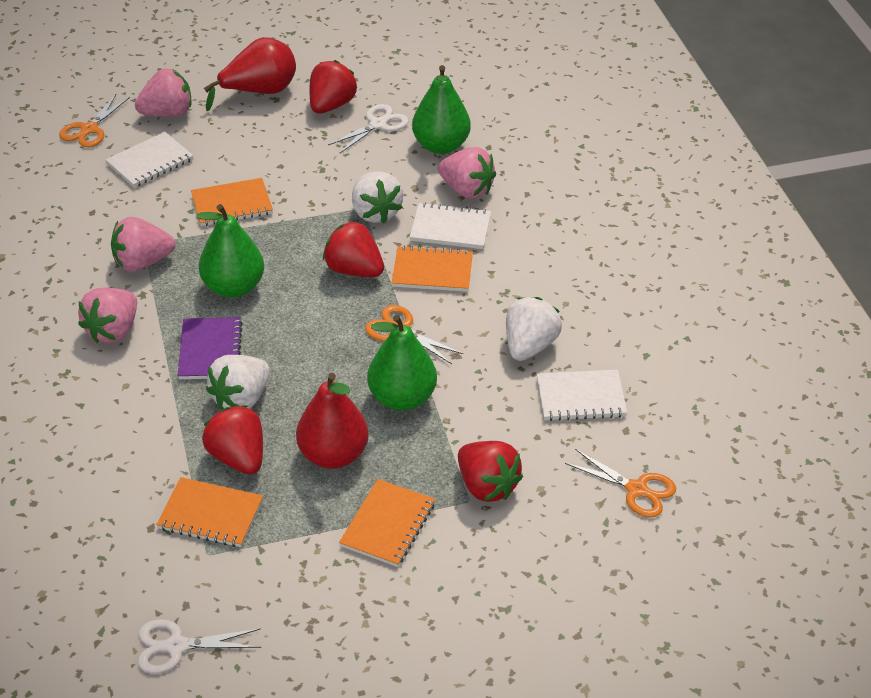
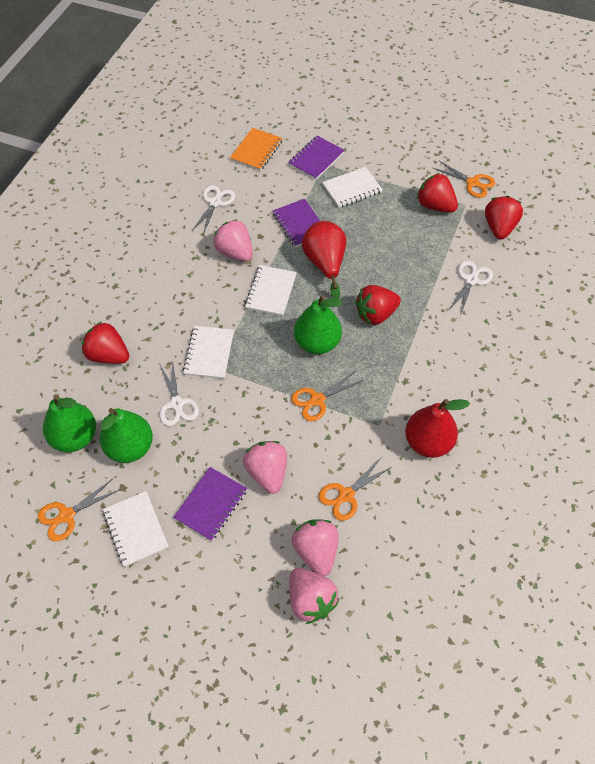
orange notebook: 4 -> 1
orange scissors: 3 -> 4
purple notebook: 1 -> 3
white notebook: 3 -> 4
white scissors: 2 -> 3
white strawberry: 3 -> 0

